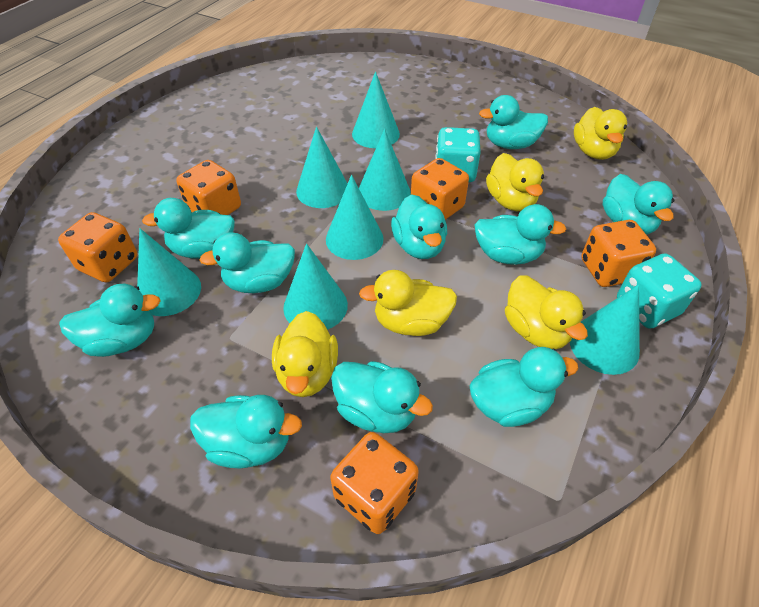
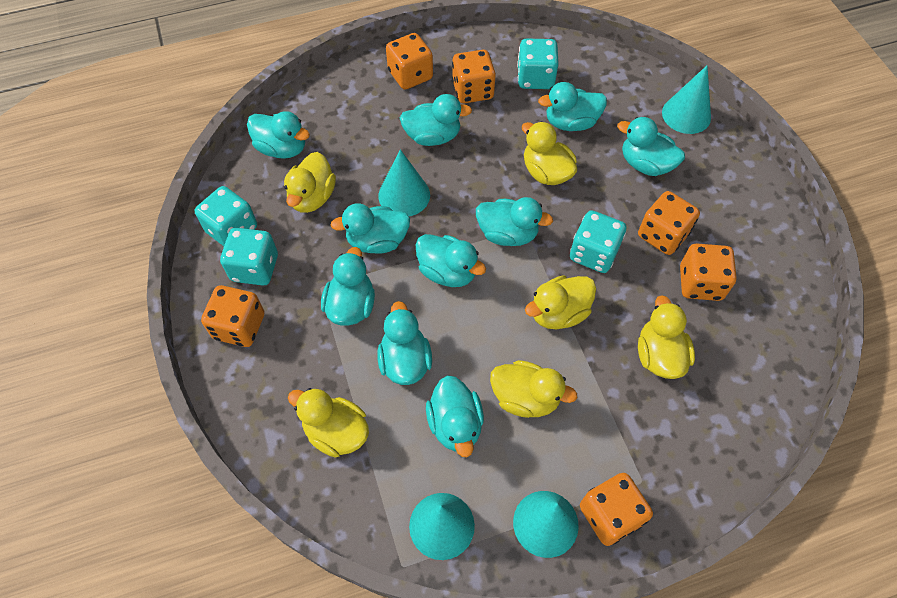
orange dice: 5 -> 6
turquoise cone: 7 -> 4
turquoise dice: 2 -> 4
yellow duck: 5 -> 6

